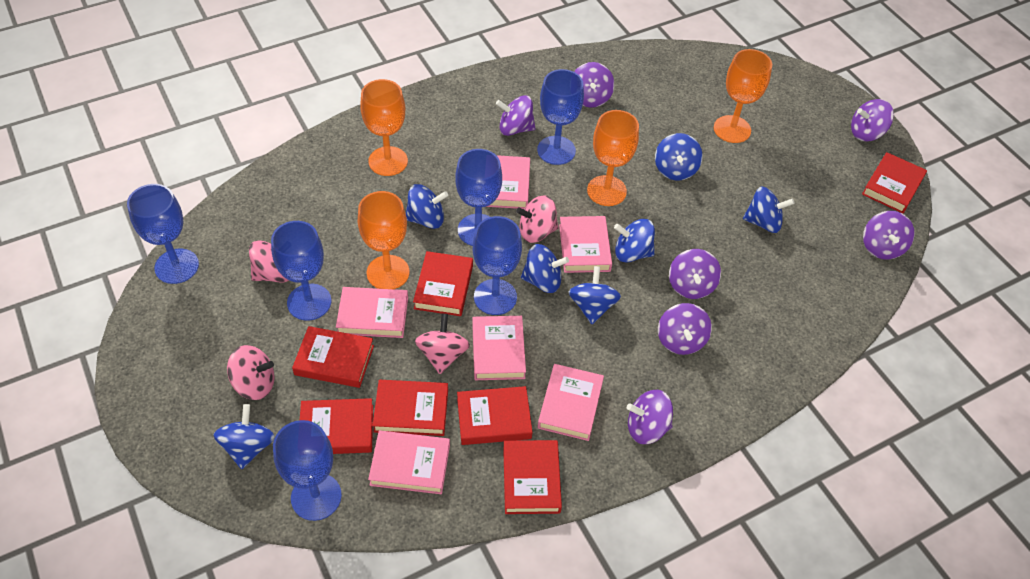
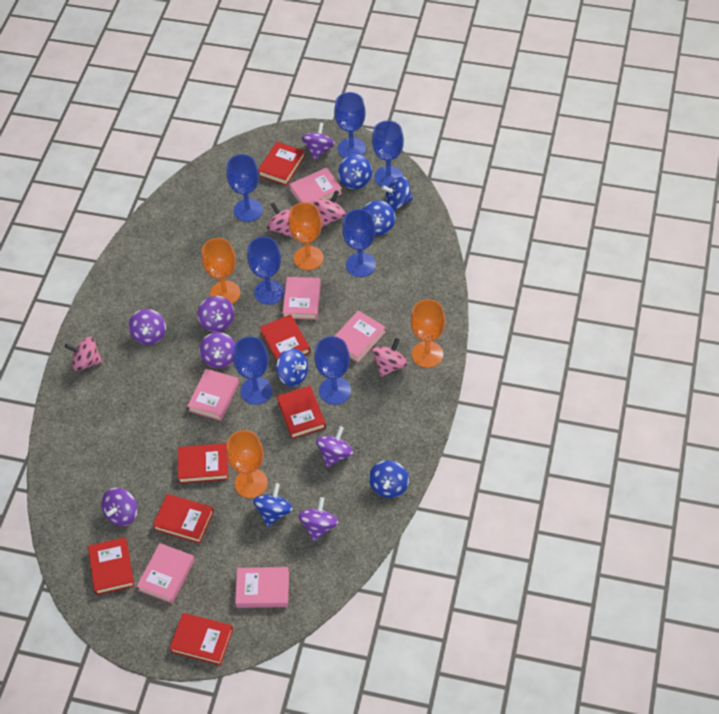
blue goblet: 6 -> 7
blue spinning top: 7 -> 6

